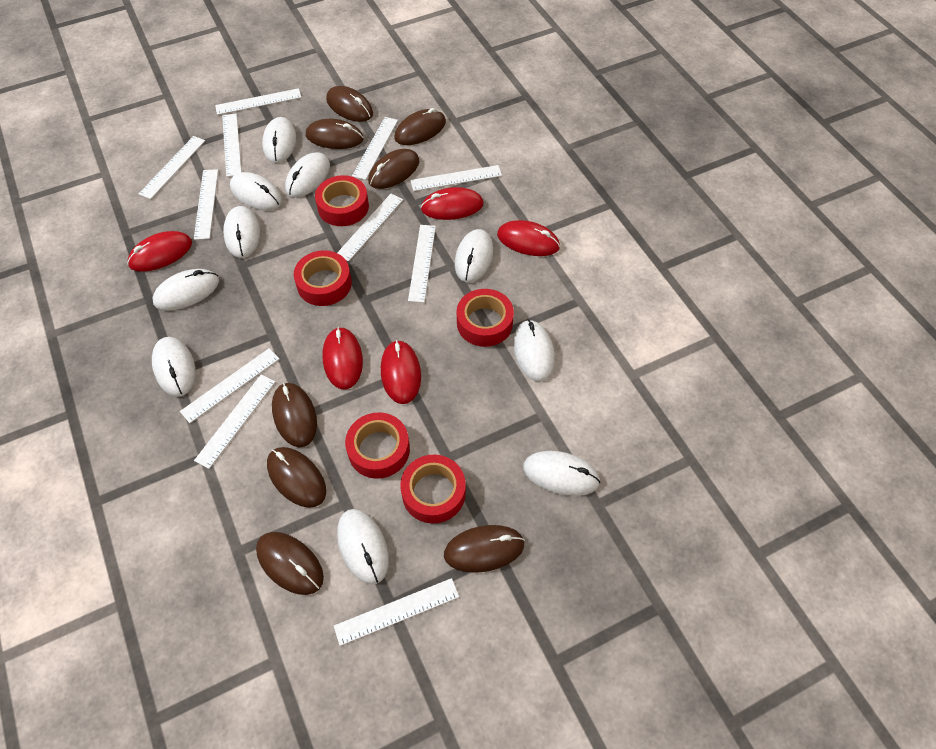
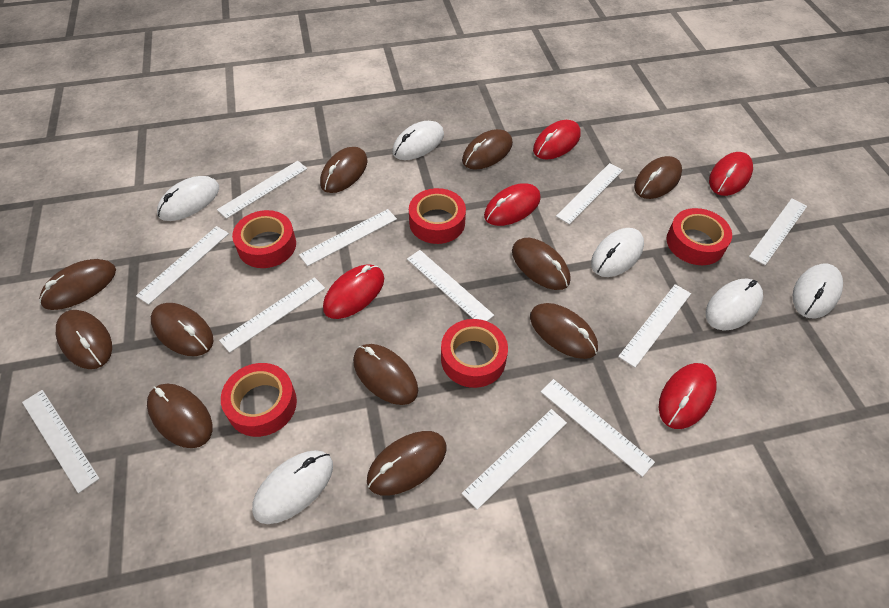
brown mouse: 8 -> 11
white mouse: 10 -> 6

